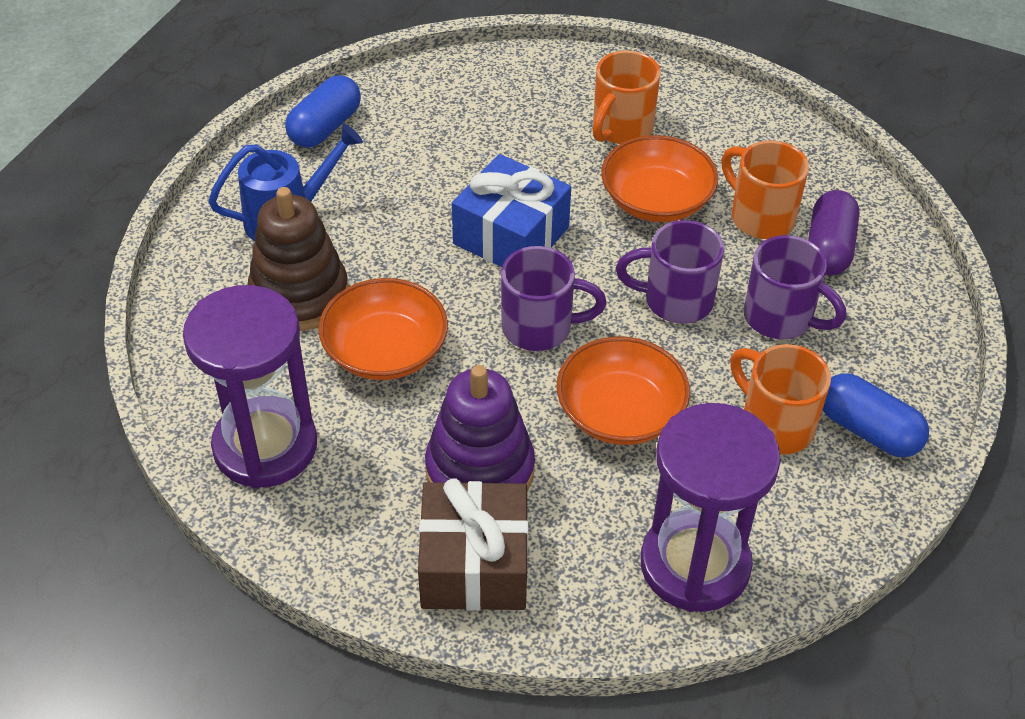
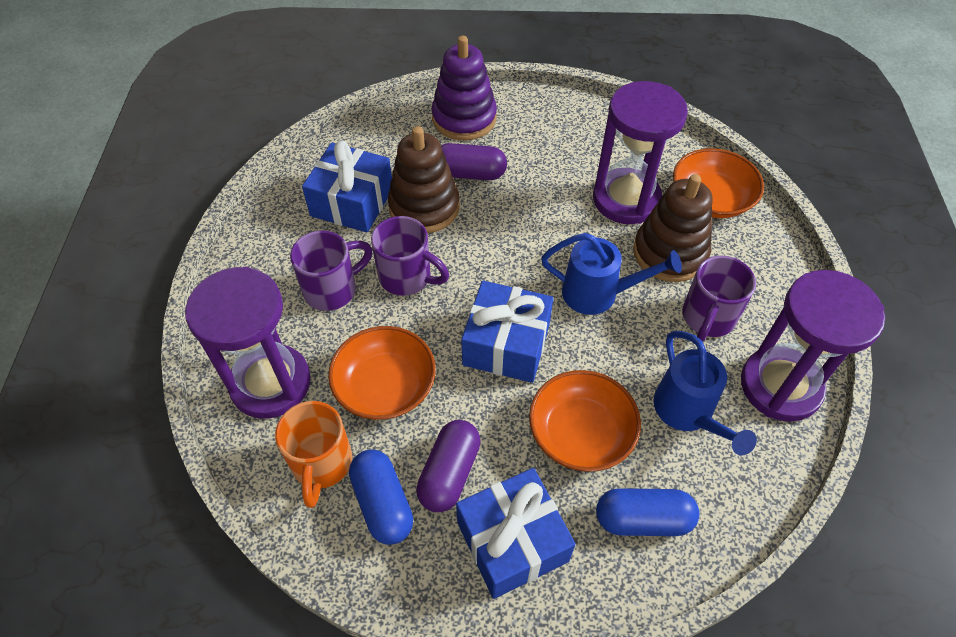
blue gift: 1 -> 3
blue watering can: 1 -> 2
brown gift: 1 -> 0
brown stacking toy: 1 -> 2
orange mug: 3 -> 1
purple capsule: 1 -> 2
purple hourglass: 2 -> 3

